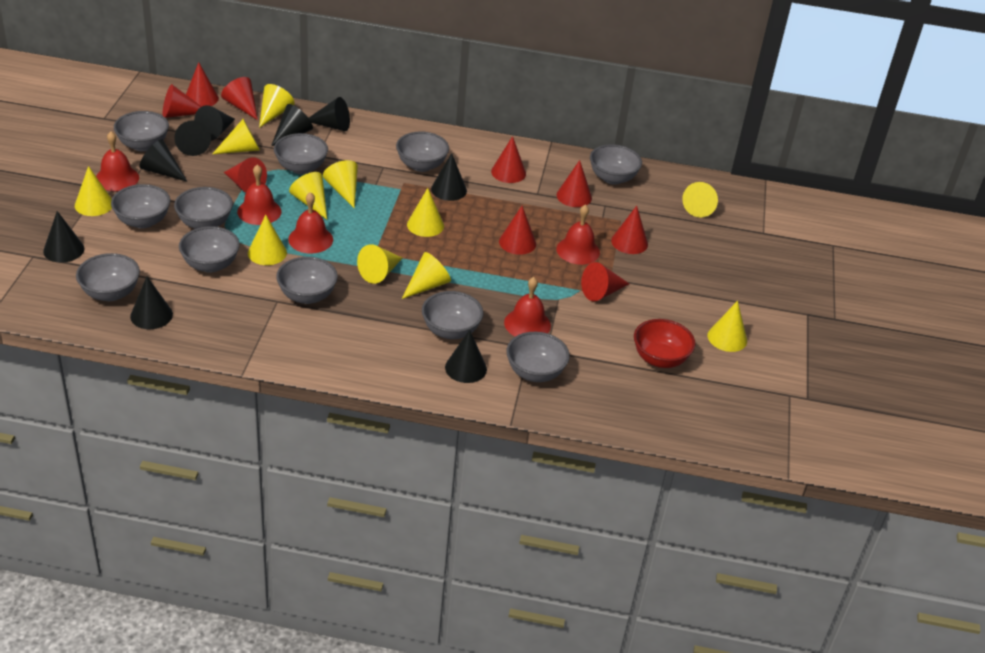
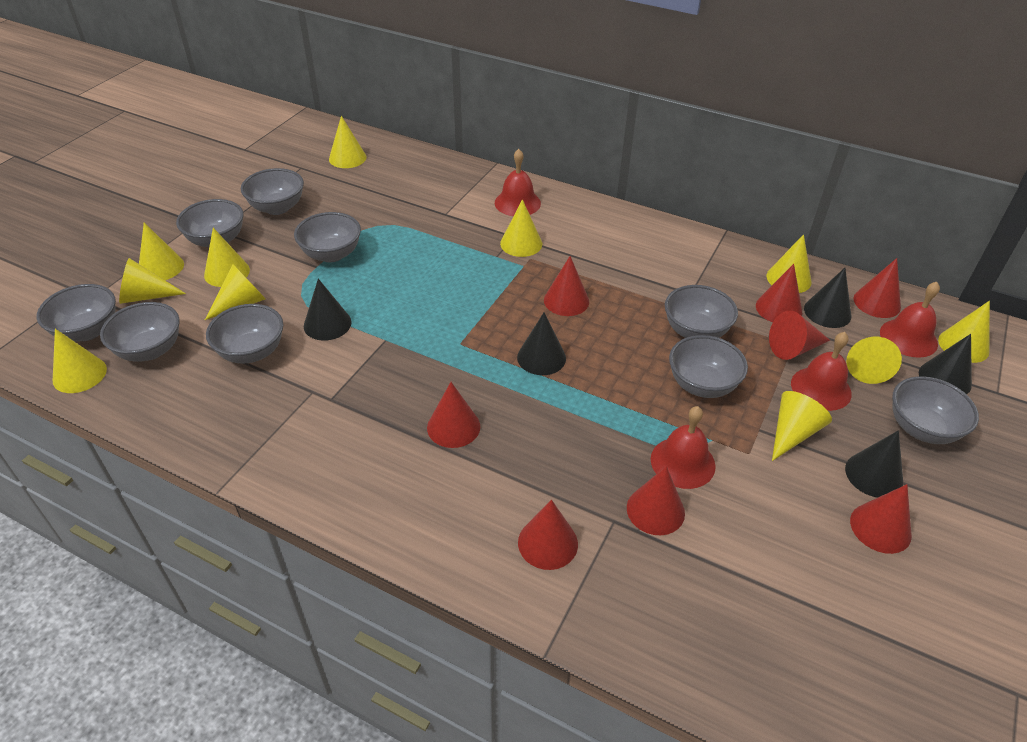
black cone: 9 -> 5
grey bowl: 11 -> 9
red bell: 5 -> 4
red bowl: 1 -> 0
red cone: 9 -> 8

